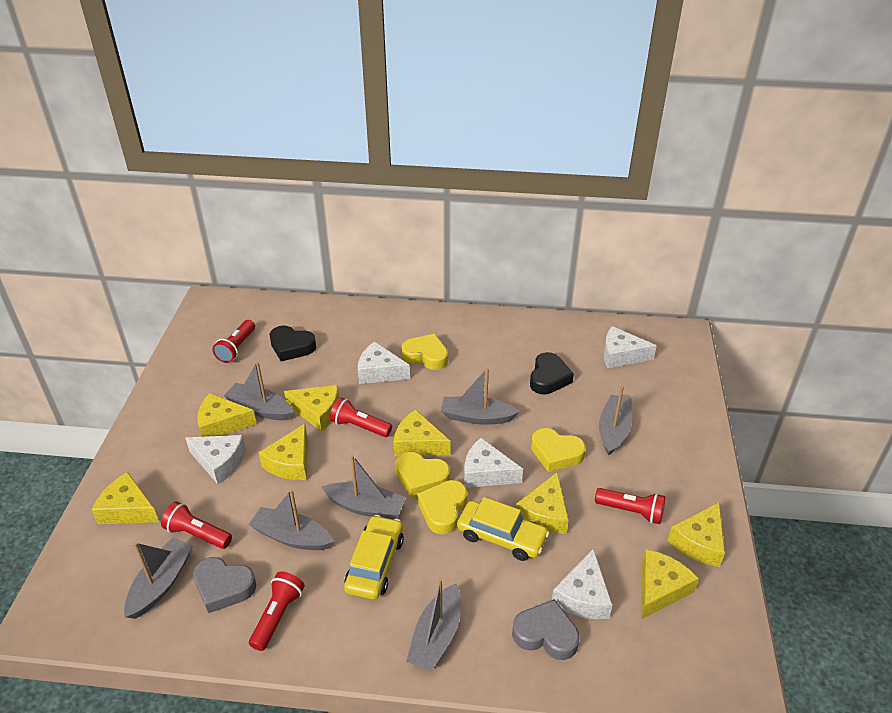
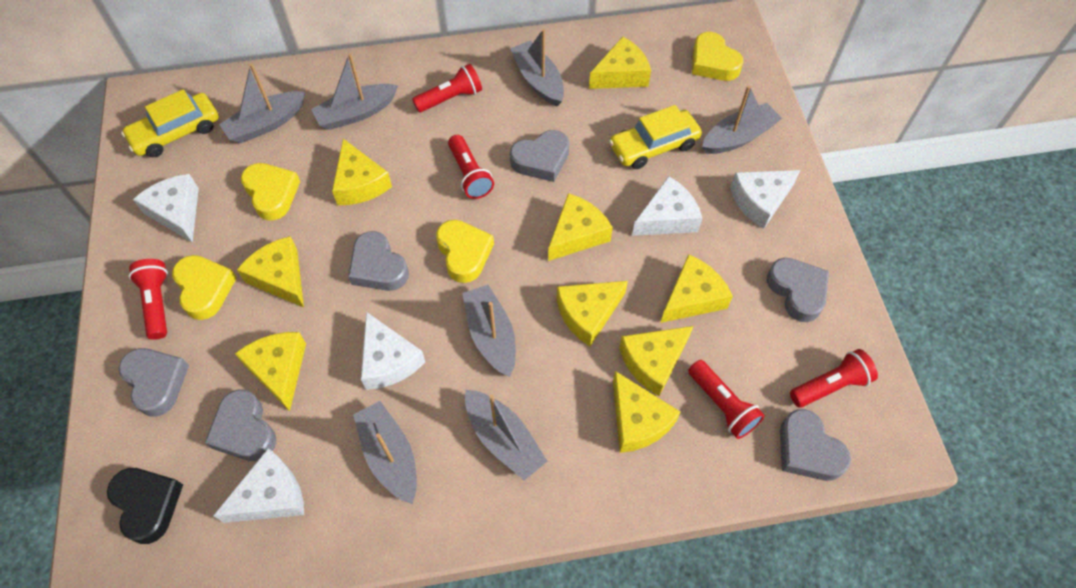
black heart: 2 -> 1
grey heart: 2 -> 6
yellow cheese: 8 -> 9

